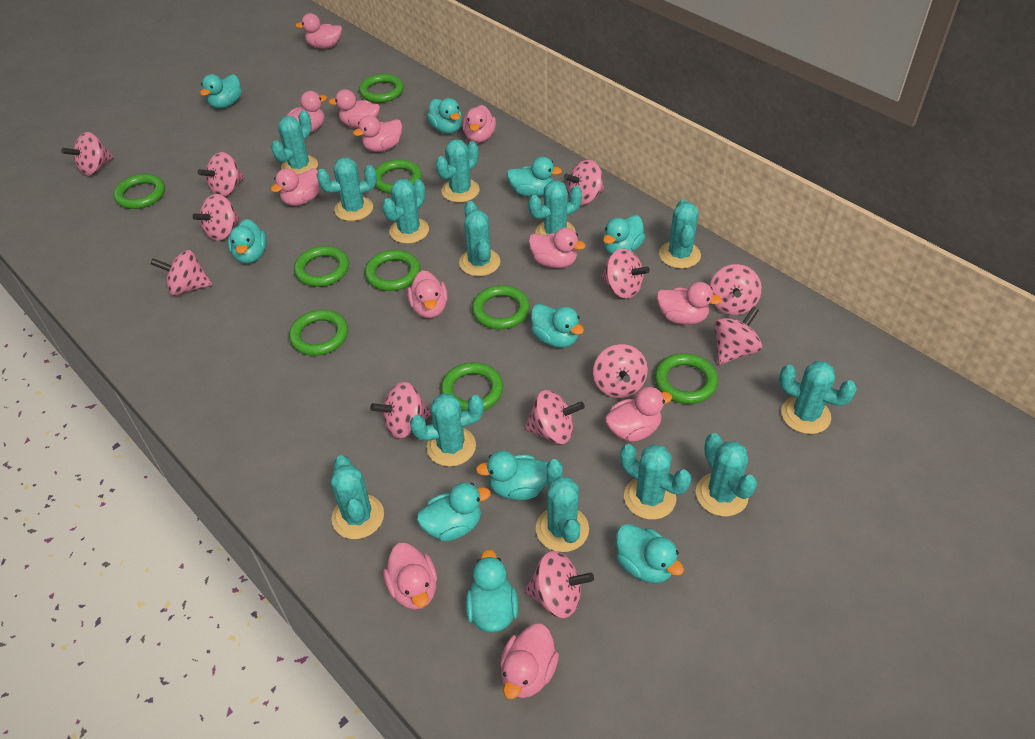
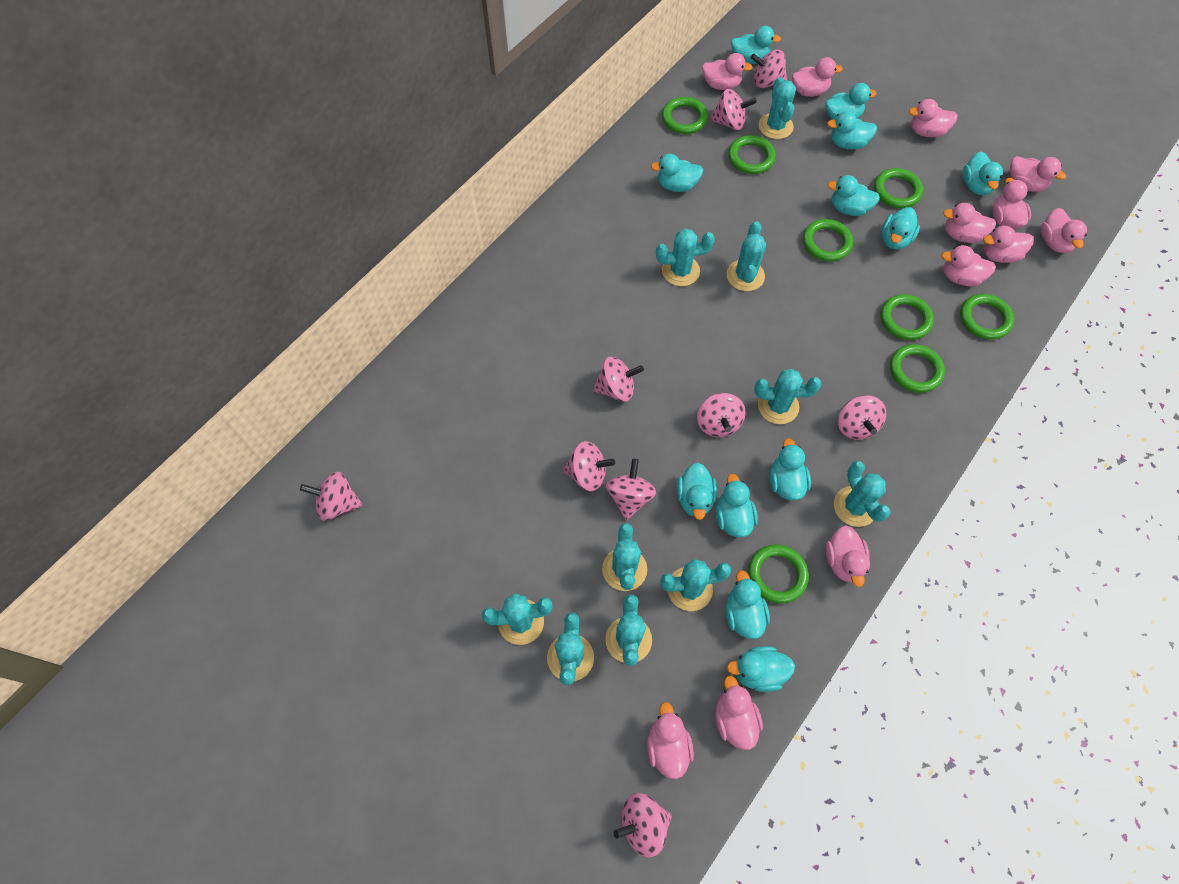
green ring: 9 -> 8
pink spinning top: 12 -> 9
turquoise cactus: 13 -> 10
turquoise duck: 10 -> 12

